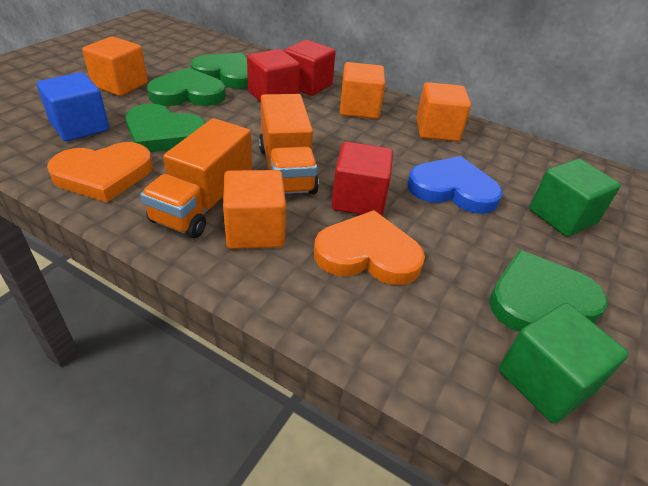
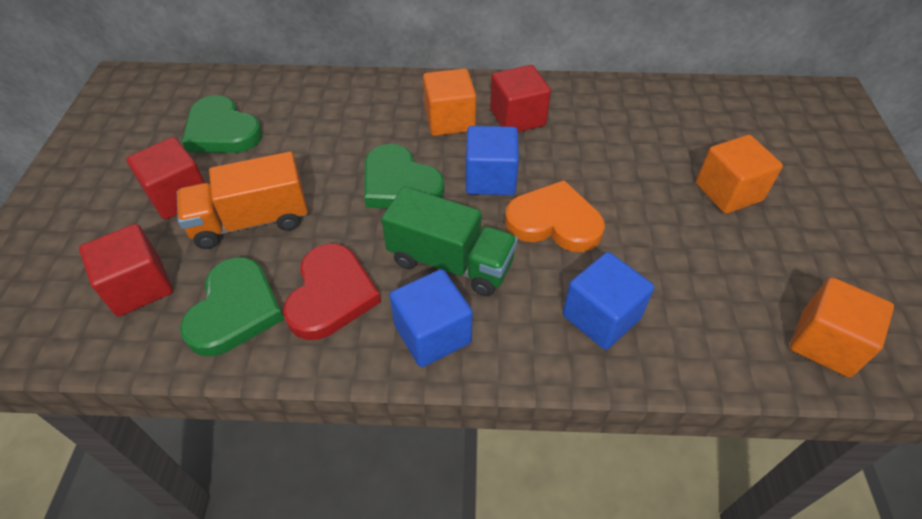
blue cube: 1 -> 3
blue heart: 1 -> 0
green cube: 2 -> 0
green heart: 4 -> 3
green truck: 0 -> 1
orange cube: 4 -> 3
orange heart: 2 -> 1
orange truck: 2 -> 1
red heart: 0 -> 1

